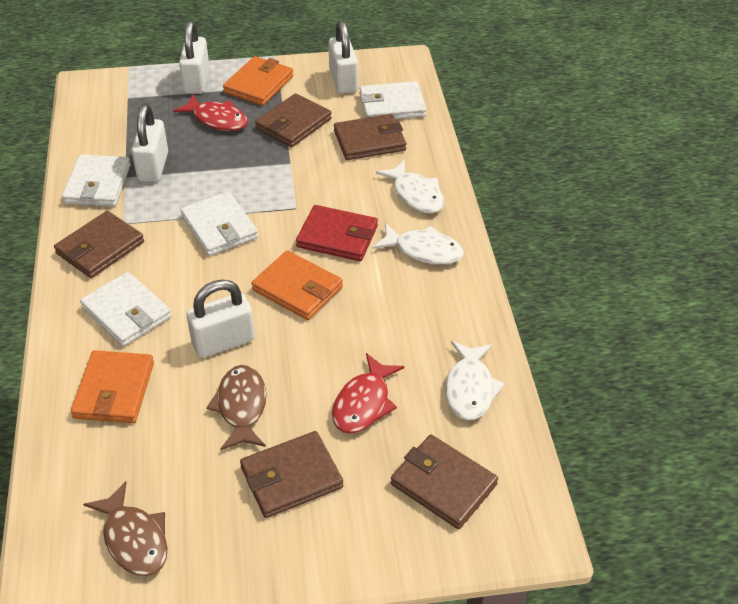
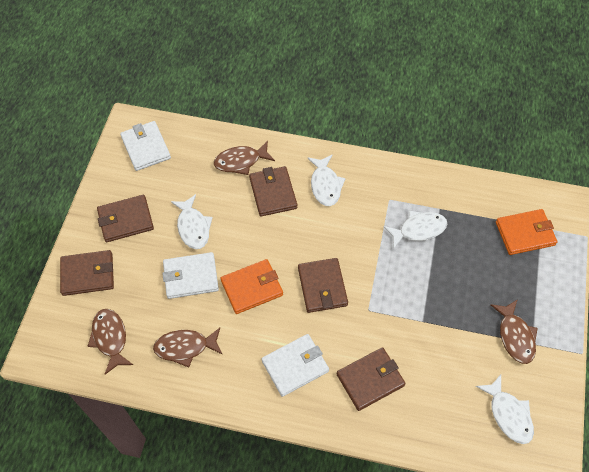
brown fish: 2 -> 4
orange wallet: 3 -> 2
red fish: 2 -> 0
red wallet: 1 -> 0
white fish: 3 -> 4
white padlock: 4 -> 0
white wallet: 4 -> 3

